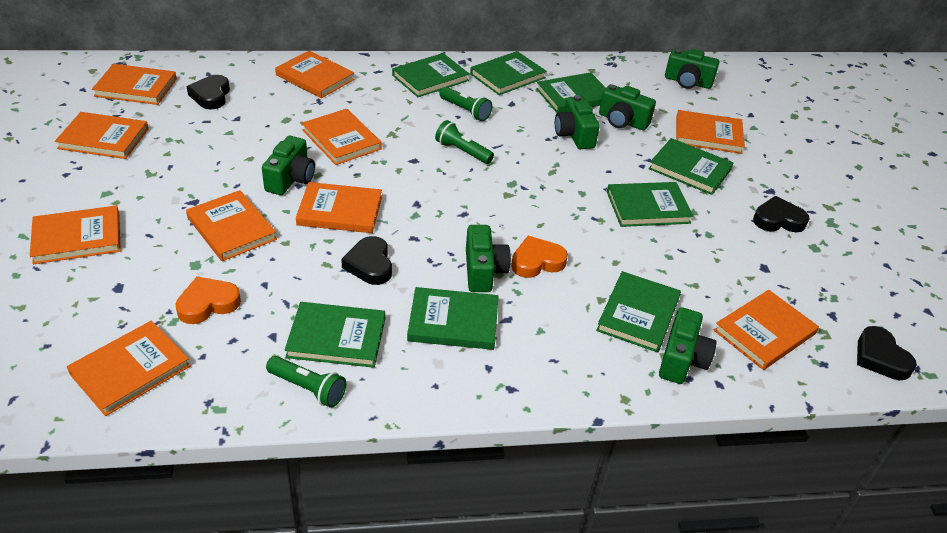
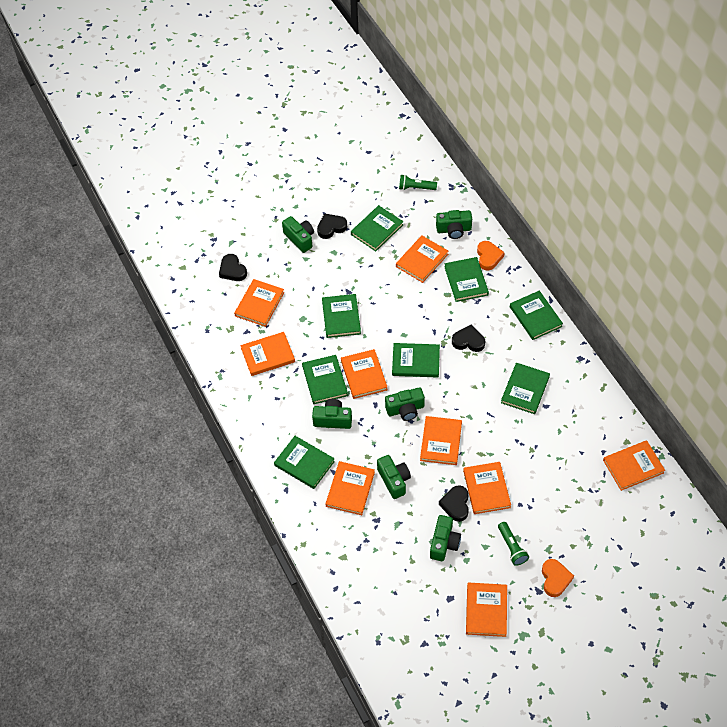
green flashlight: 3 -> 2
orange book: 10 -> 9

